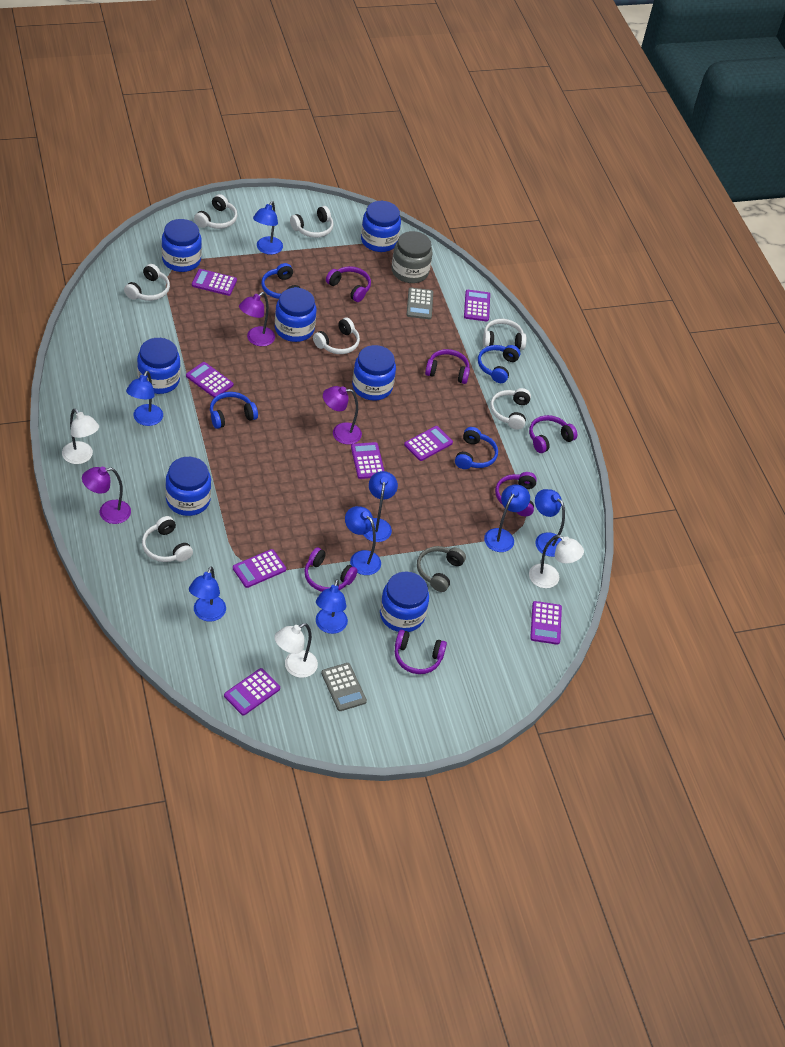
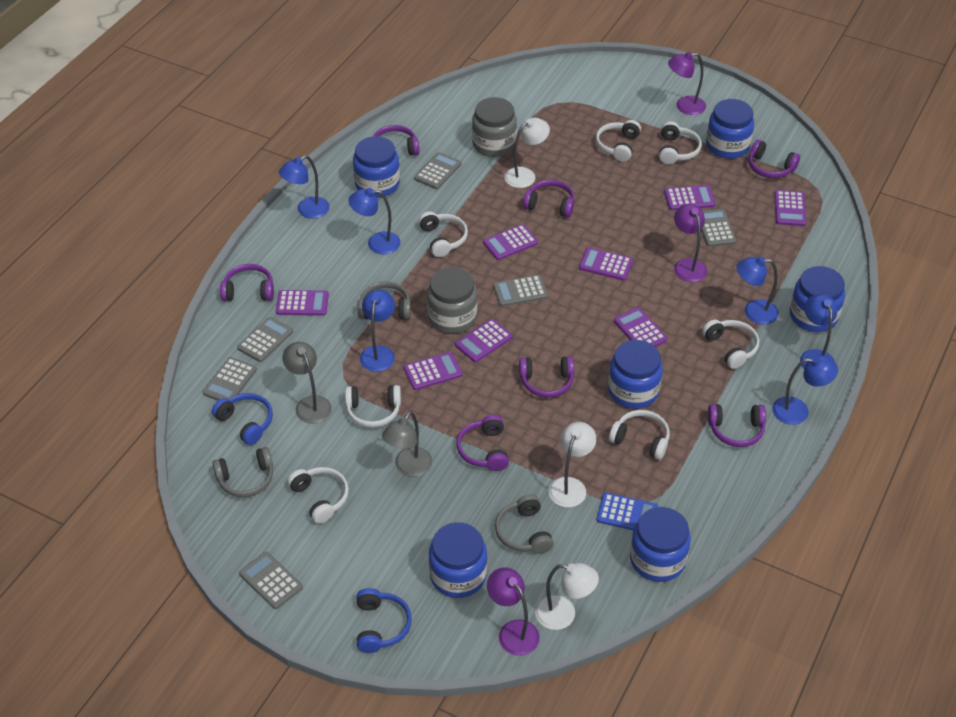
blue calculator: 0 -> 1
blue headphones: 4 -> 2
blue jar: 7 -> 6
blue lamp: 8 -> 6
grey calculator: 2 -> 6
grey headphones: 1 -> 3
grey jar: 1 -> 2
grey lamp: 0 -> 2
purple headphones: 6 -> 7

